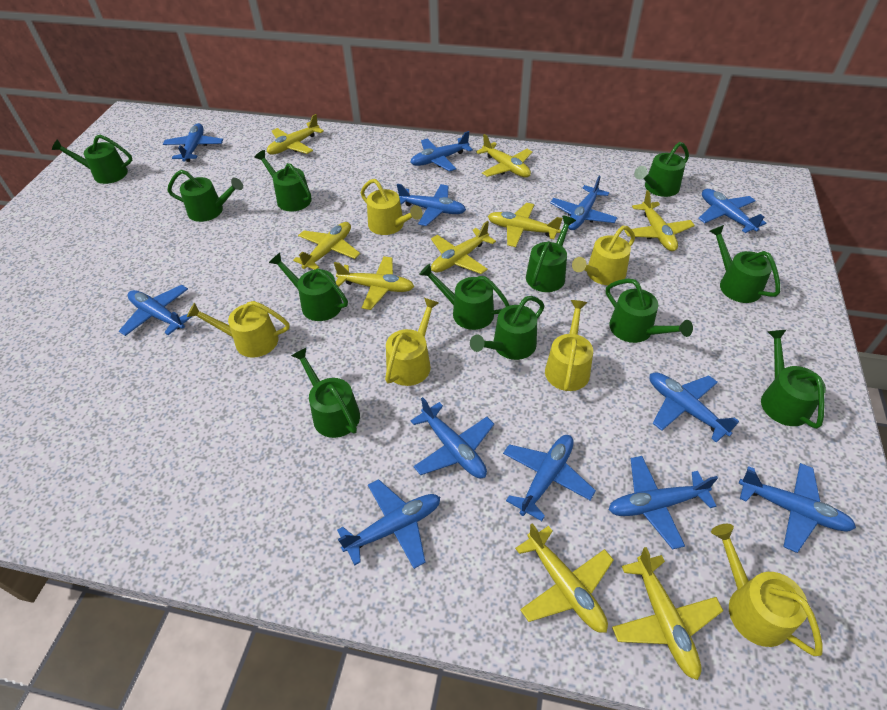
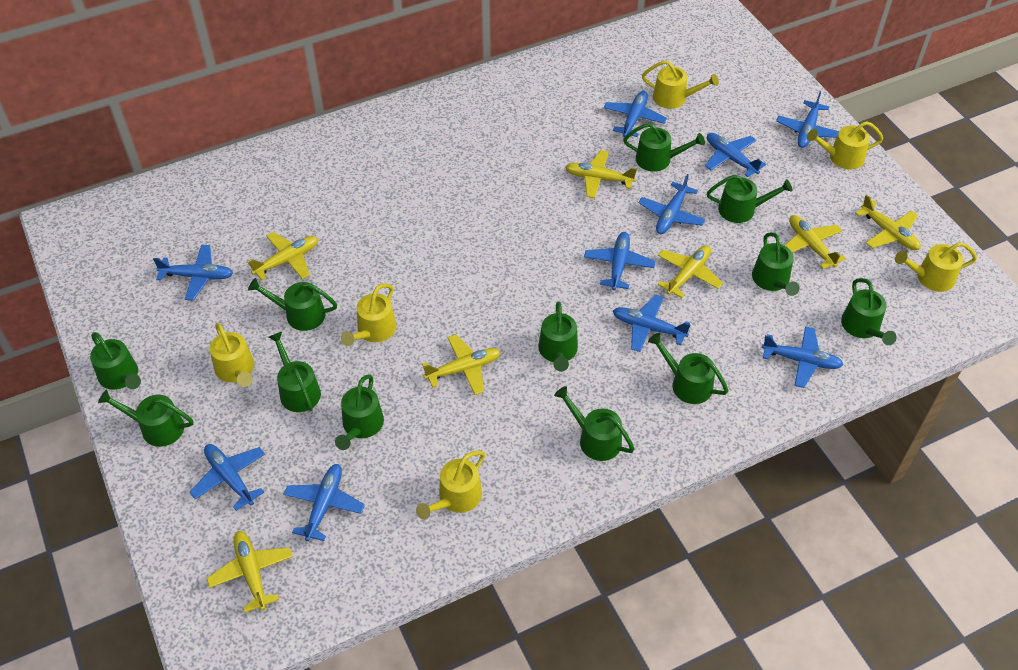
blue plane: 12 -> 10
yellow plane: 9 -> 7

